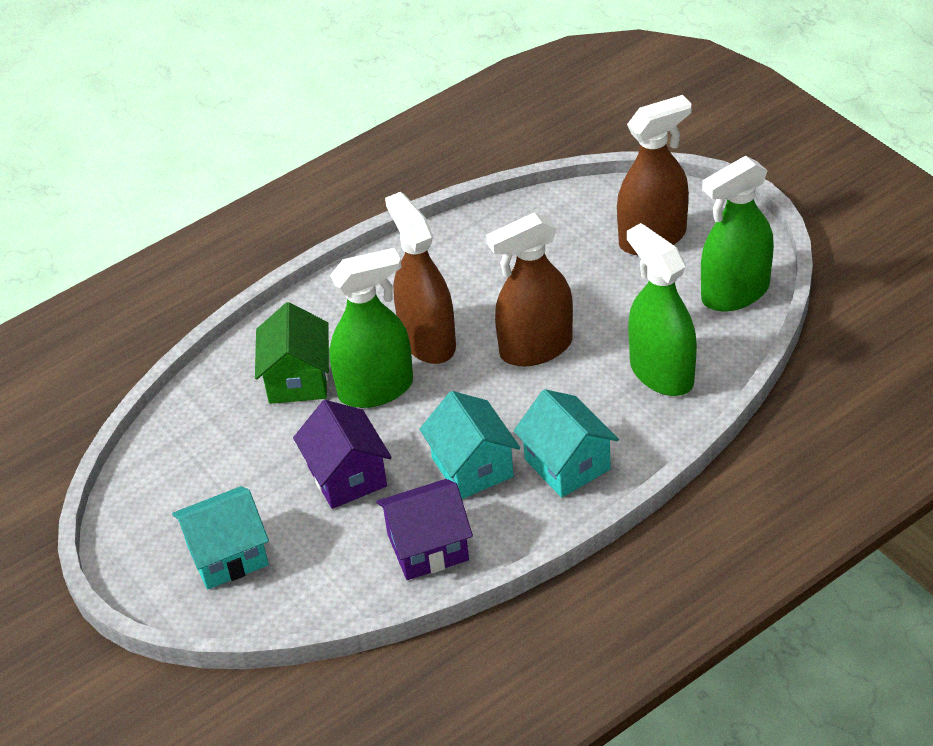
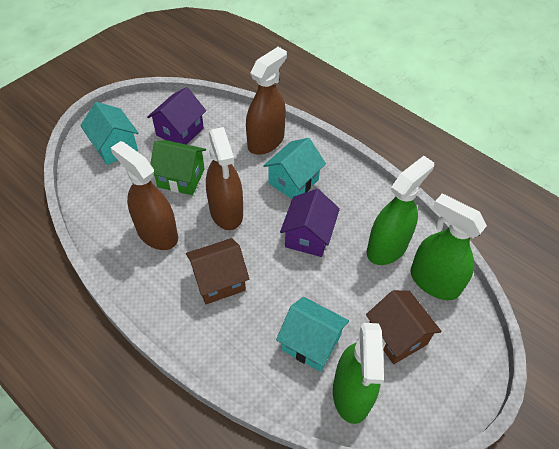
brown house: 0 -> 2

